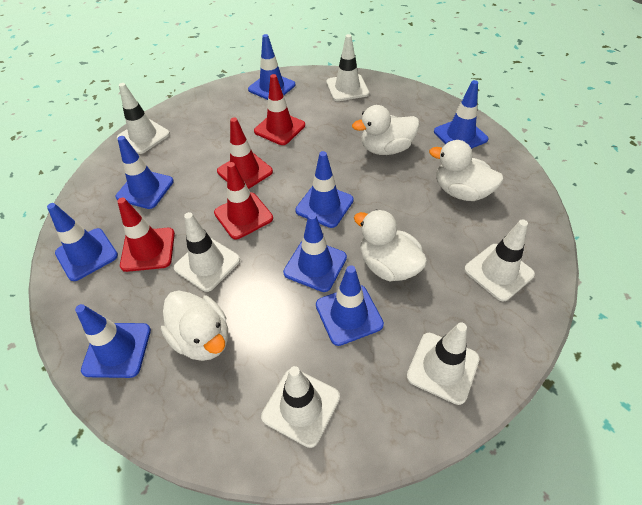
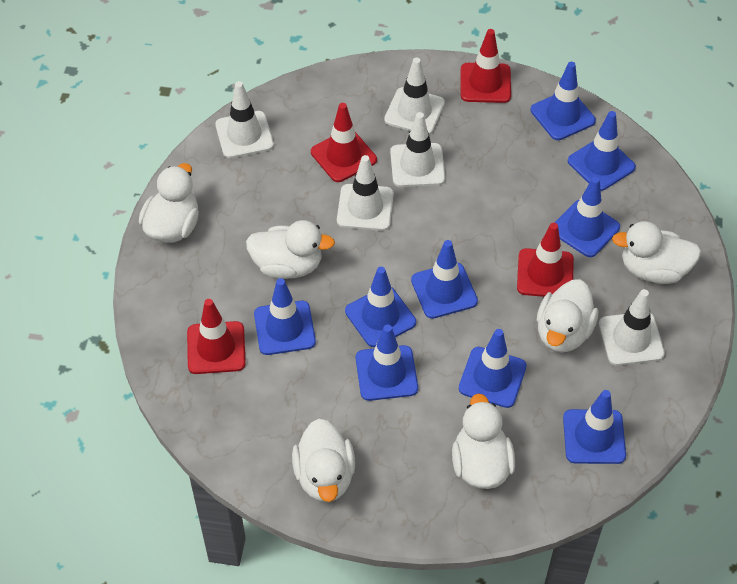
blue traffic cone: 8 -> 9
white duck: 4 -> 6
white traffic cone: 6 -> 5

